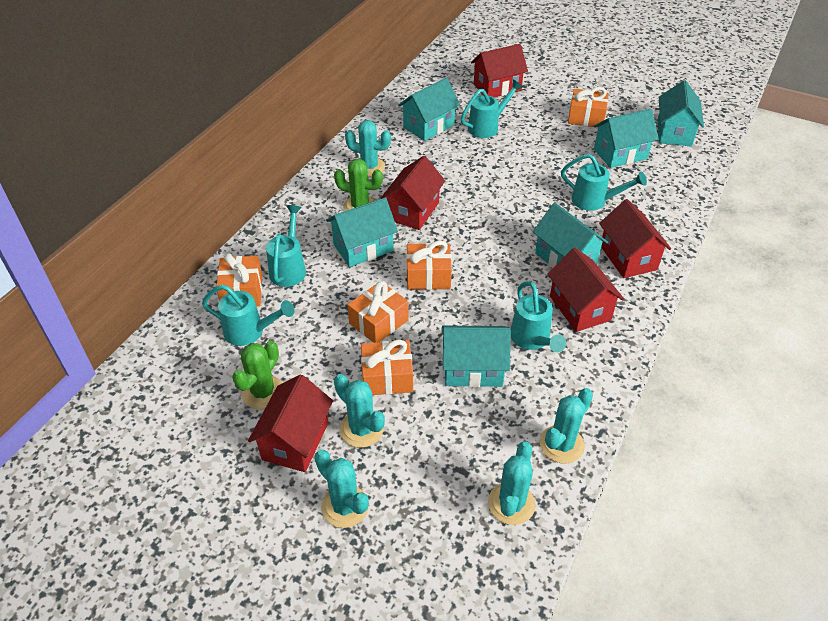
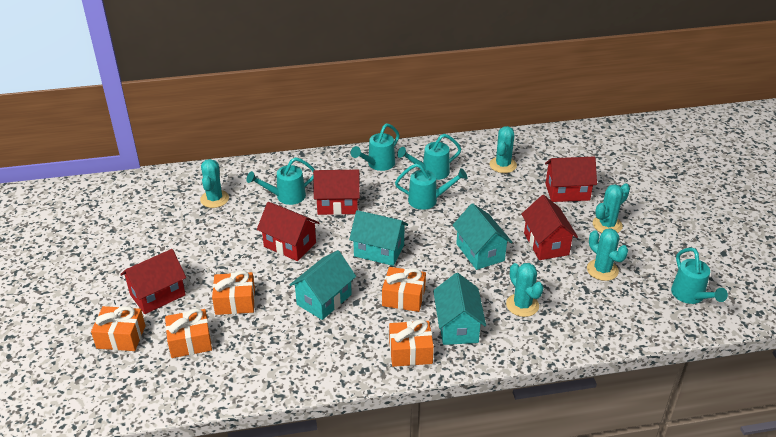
green cactus: 2 -> 0
turquoise house: 6 -> 4

